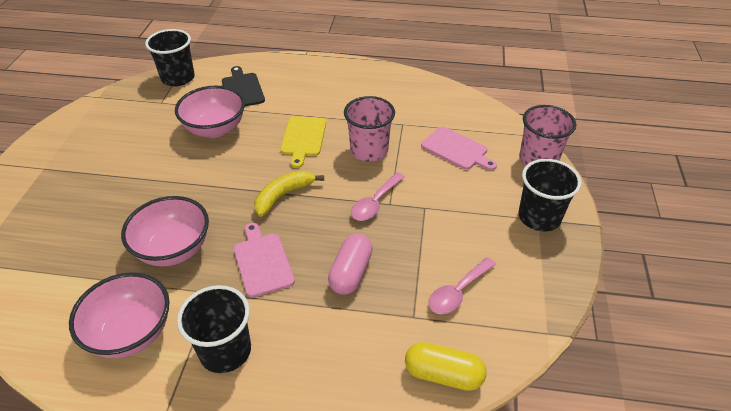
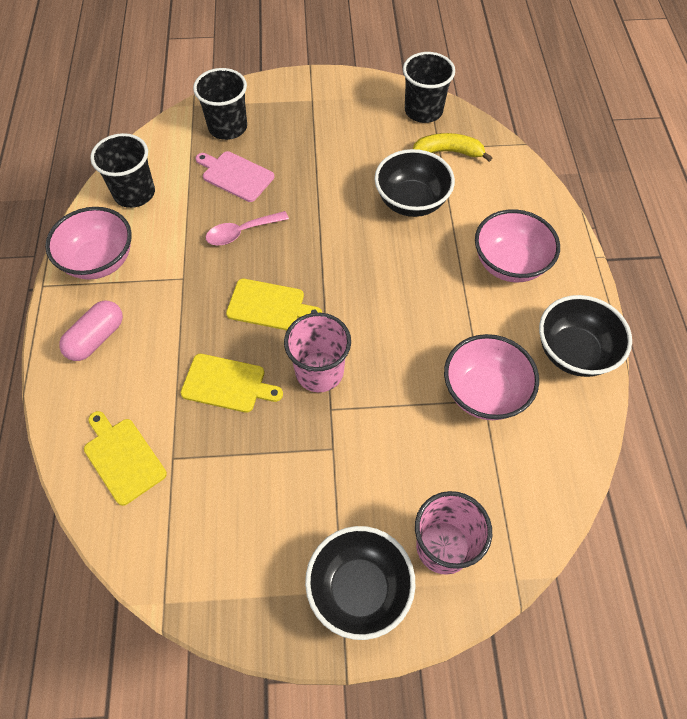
black bowl: 0 -> 3
black cutting board: 1 -> 0
pink cutting board: 2 -> 1
pink spoon: 2 -> 1
yellow capsule: 1 -> 0
yellow cutting board: 1 -> 3

